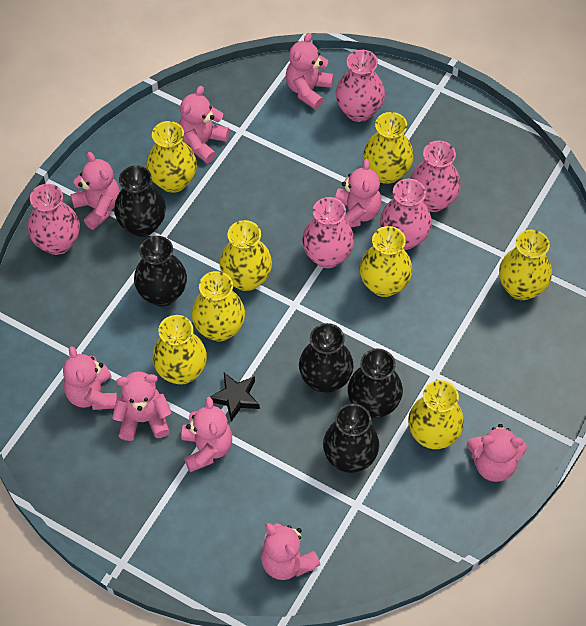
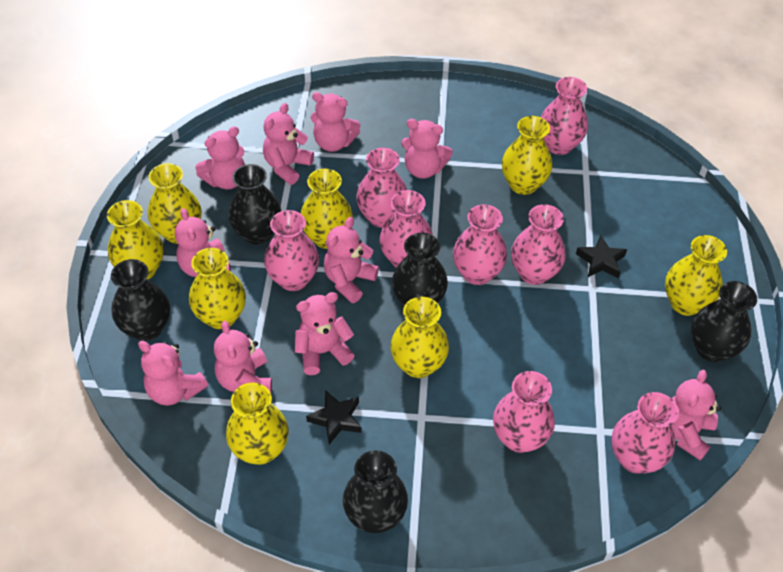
black star: 1 -> 2
pink teddy bear: 9 -> 10
pink vase: 5 -> 8

